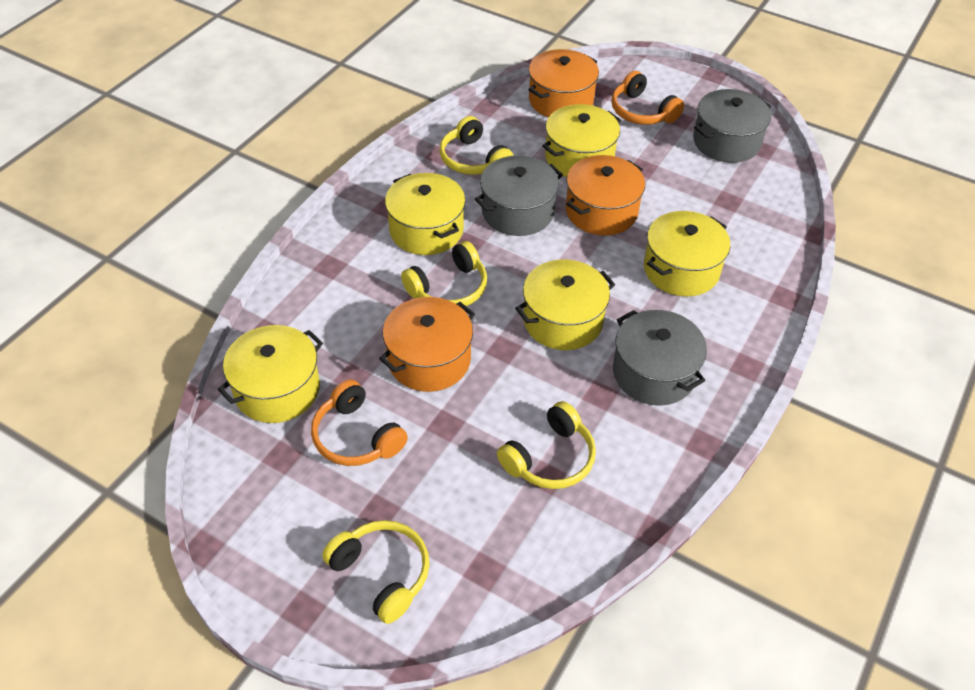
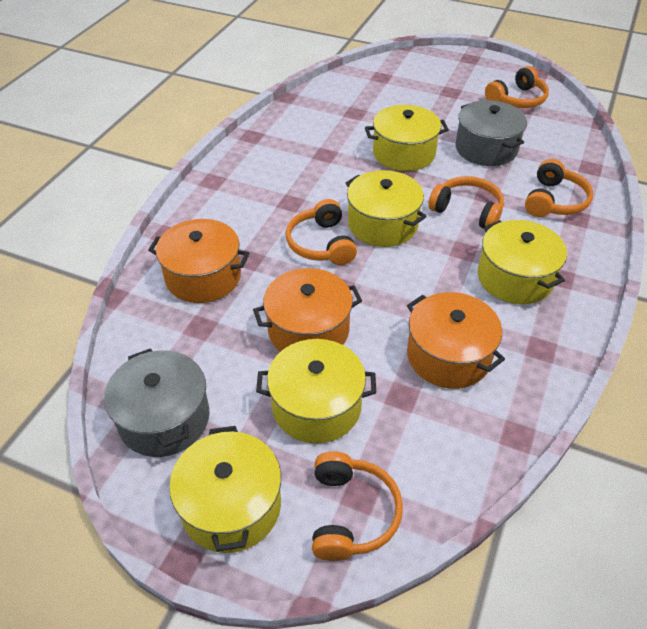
grey pot: 3 -> 2
orange headphones: 2 -> 5
yellow headphones: 4 -> 0

